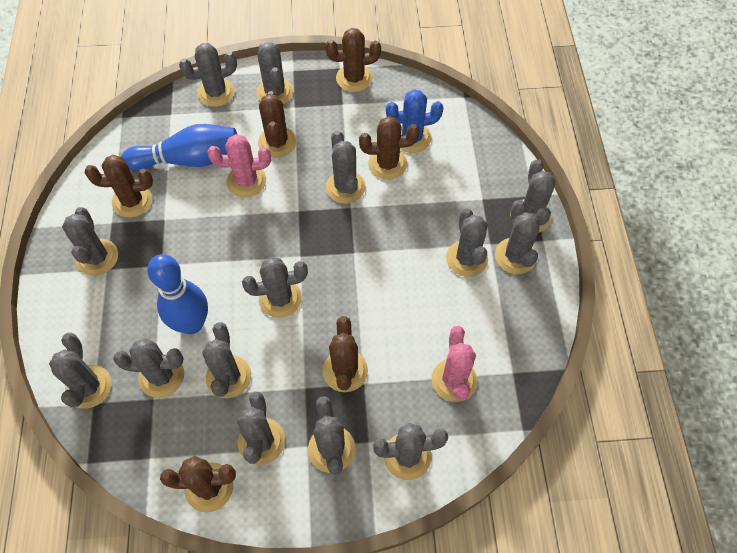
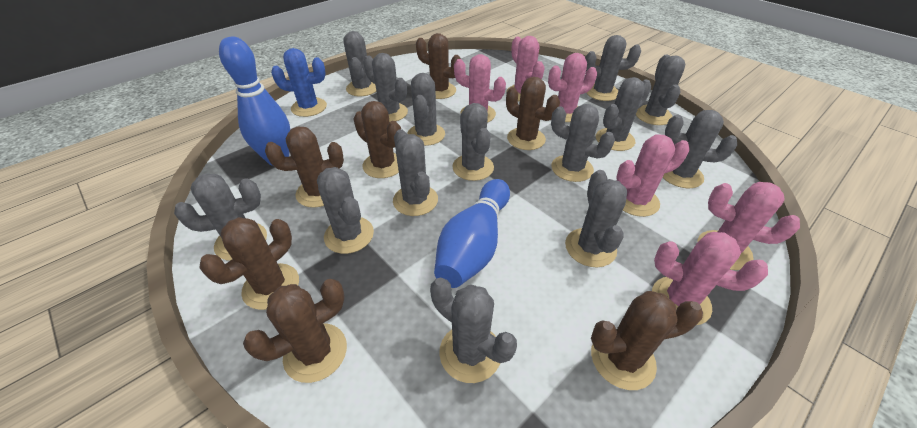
brown cactus: 6 -> 7
pink cactus: 2 -> 6

